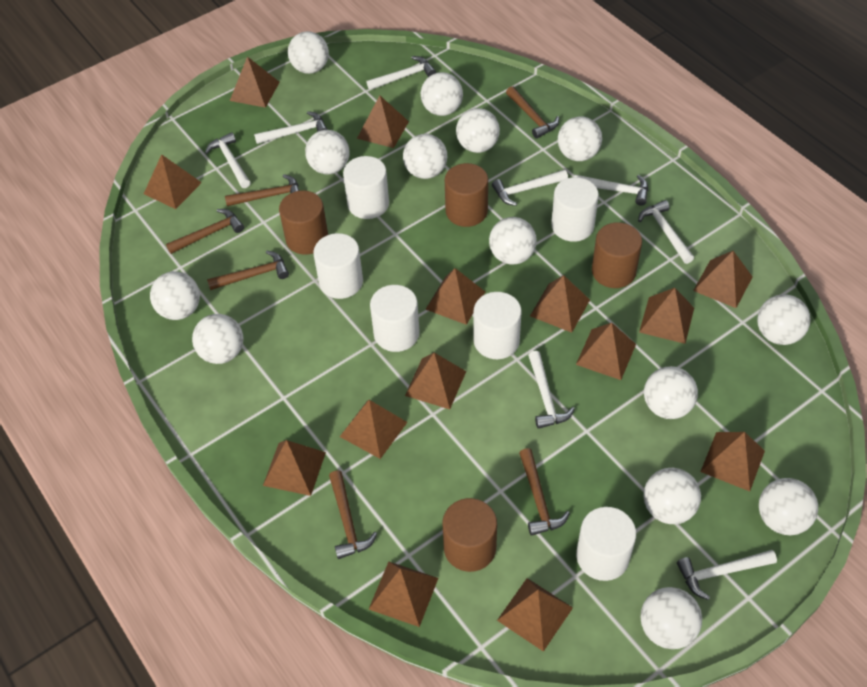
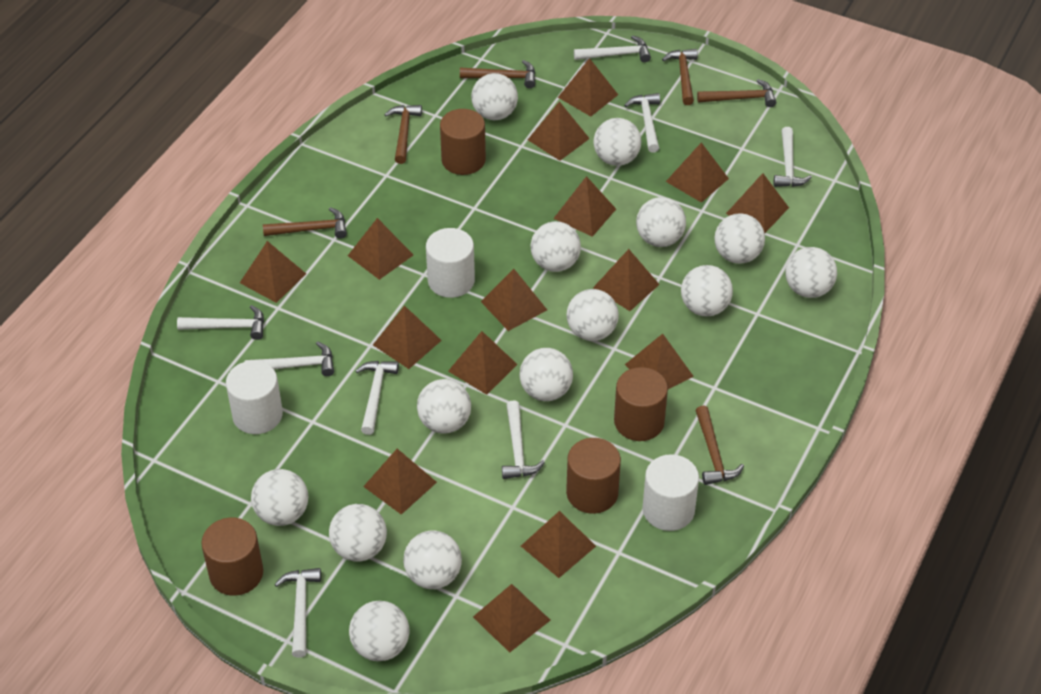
brown pyramid: 14 -> 15
white cylinder: 6 -> 3

